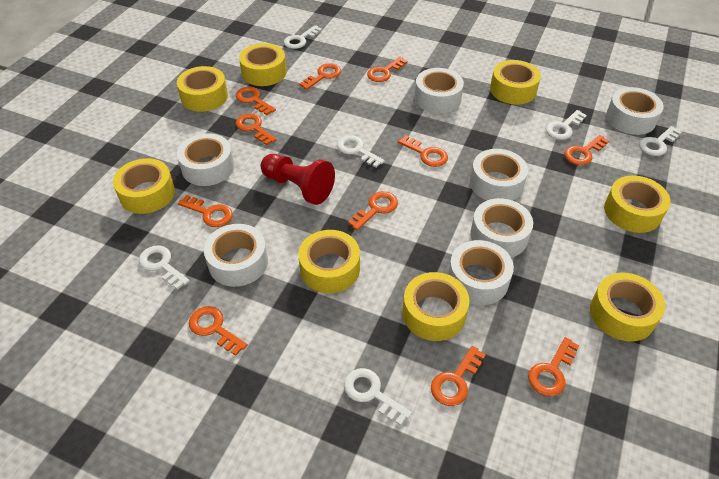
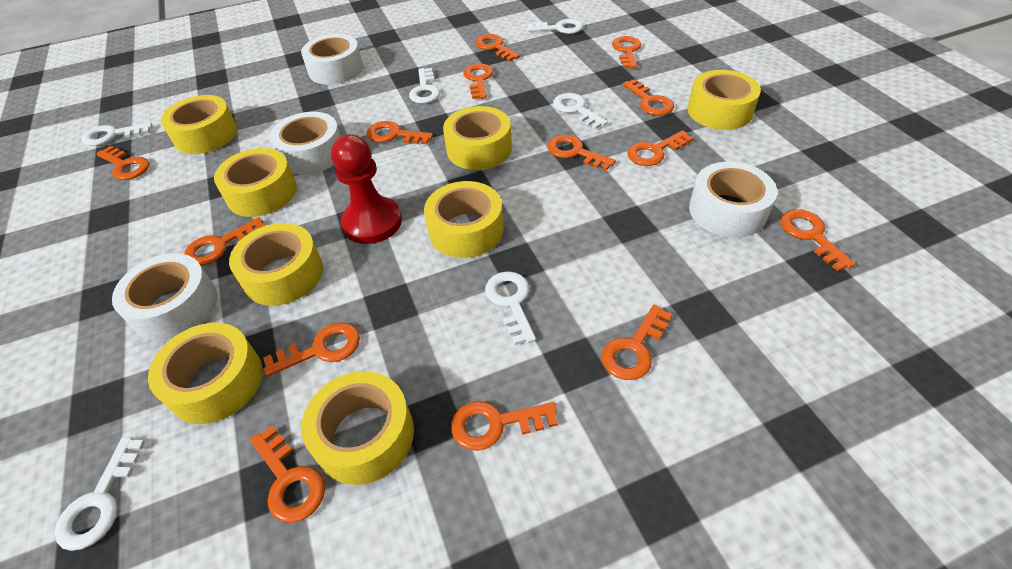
orange key: 11 -> 14
white tape: 7 -> 4

